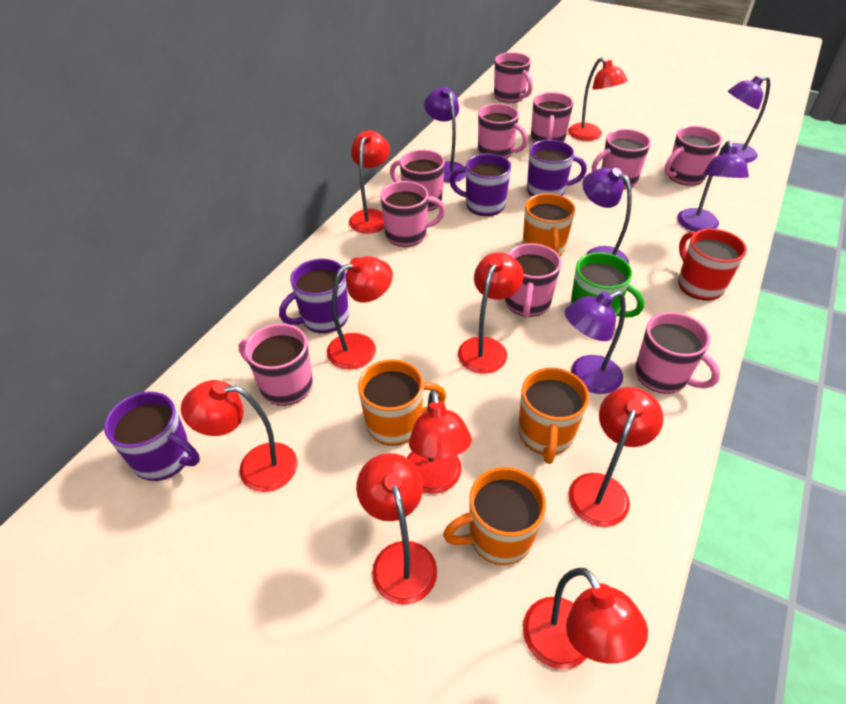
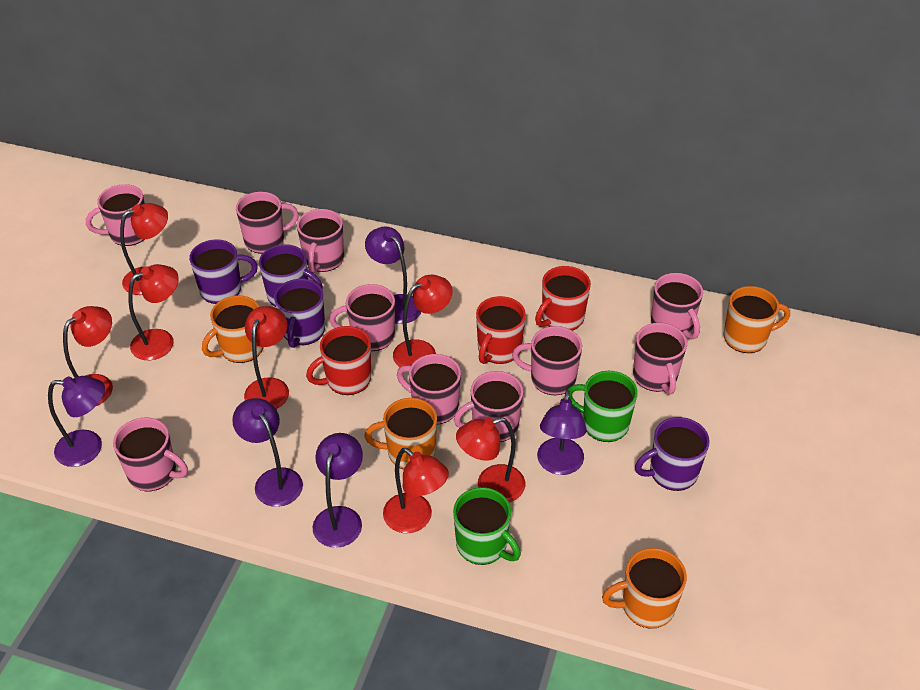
green mug: 1 -> 2
red lamp: 9 -> 7
red mug: 1 -> 3

